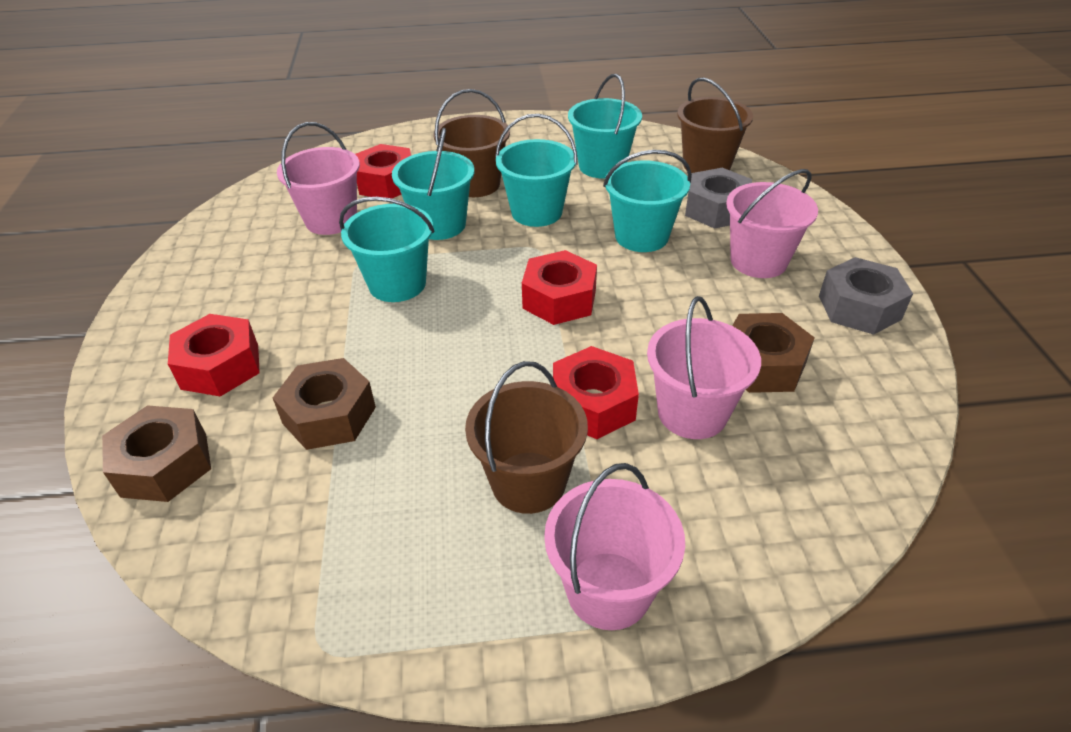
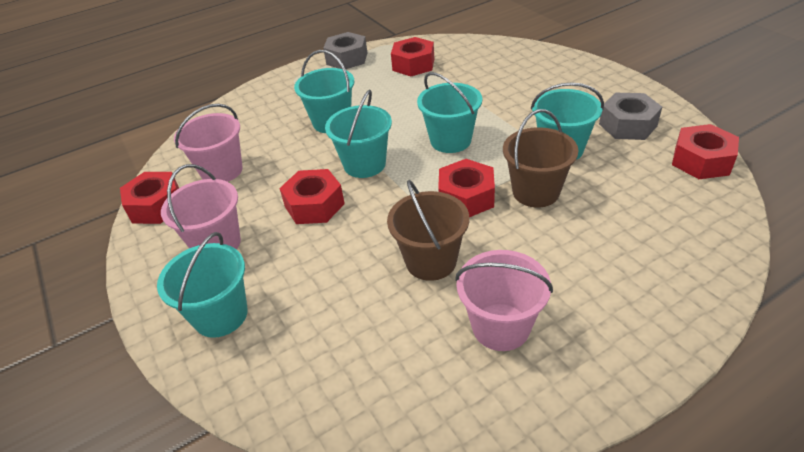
brown bucket: 3 -> 2
brown nut: 3 -> 0
pink bucket: 4 -> 3
red nut: 4 -> 5

